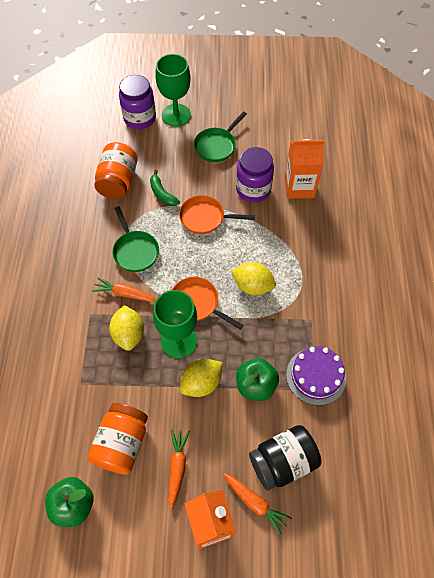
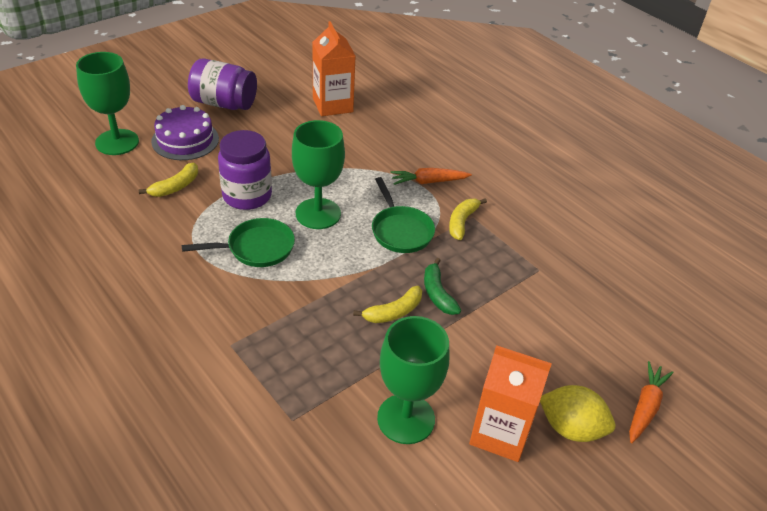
black jar: 1 -> 0
green apple: 2 -> 0
green goblet: 2 -> 3
orange carrot: 3 -> 2
orange jar: 2 -> 0
orange pan: 2 -> 0
yellow banana: 0 -> 3
yellow lemon: 3 -> 1

